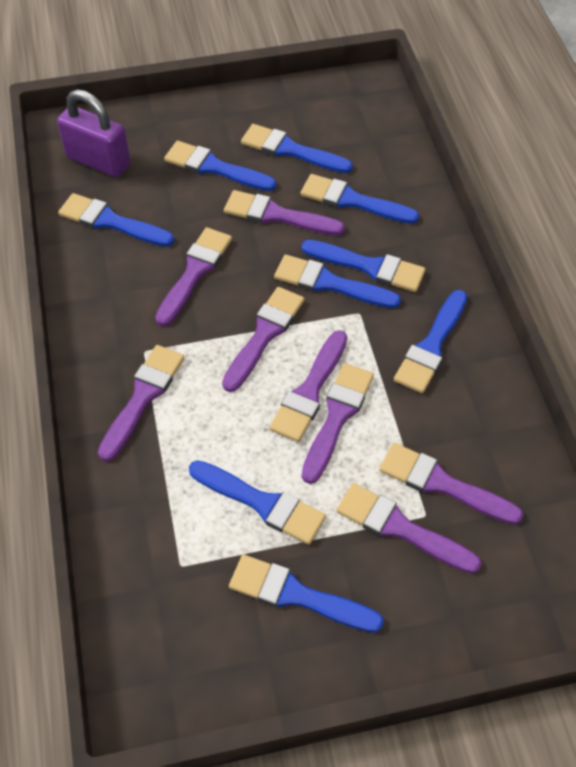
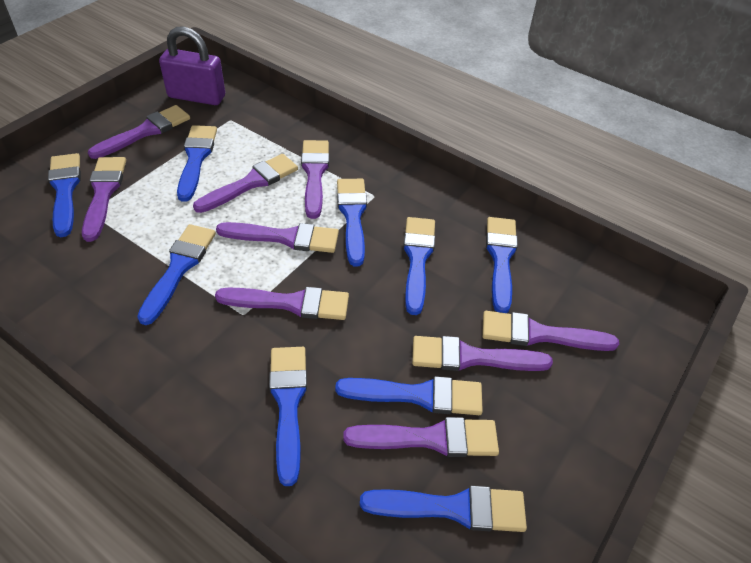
purple brush: 8 -> 9

